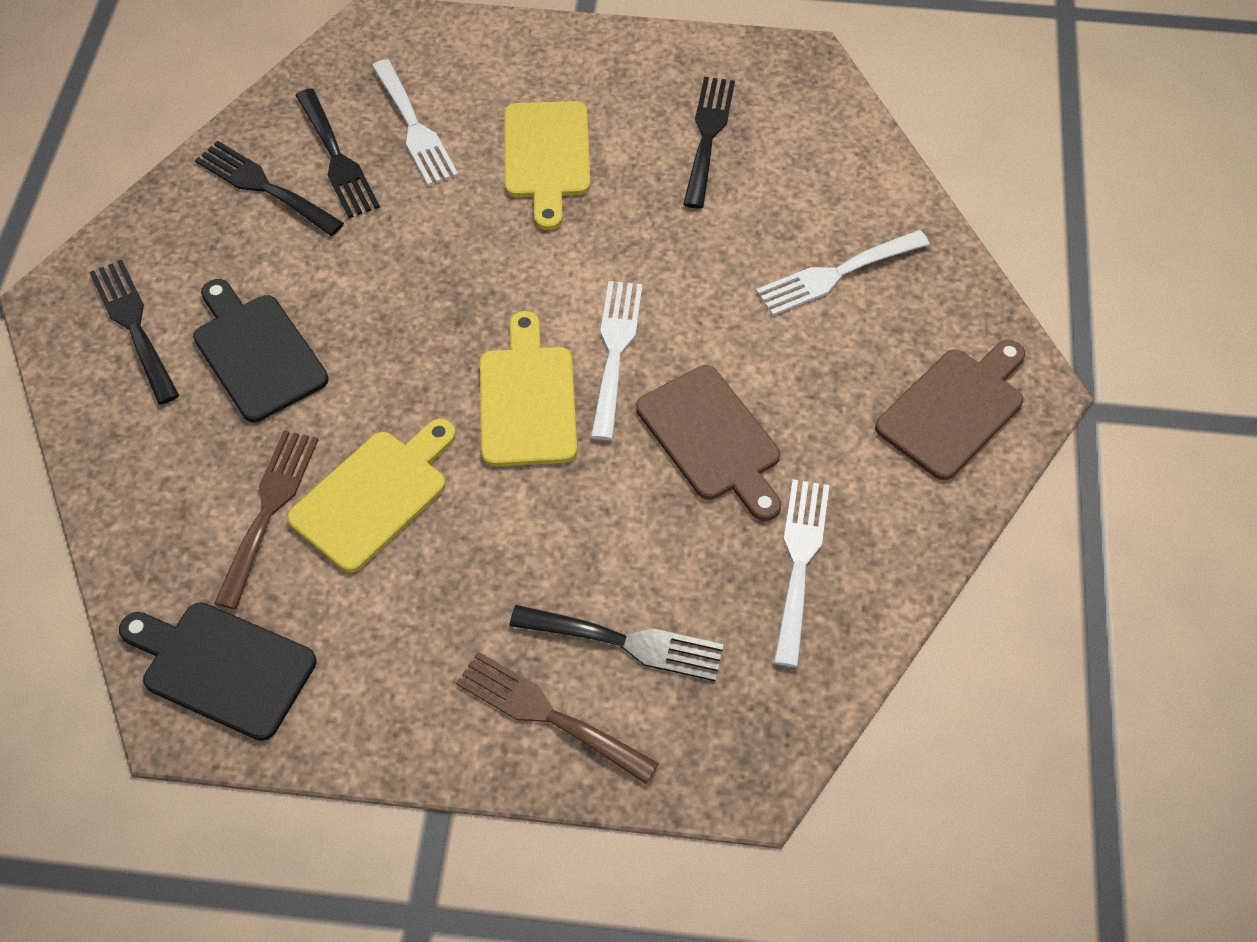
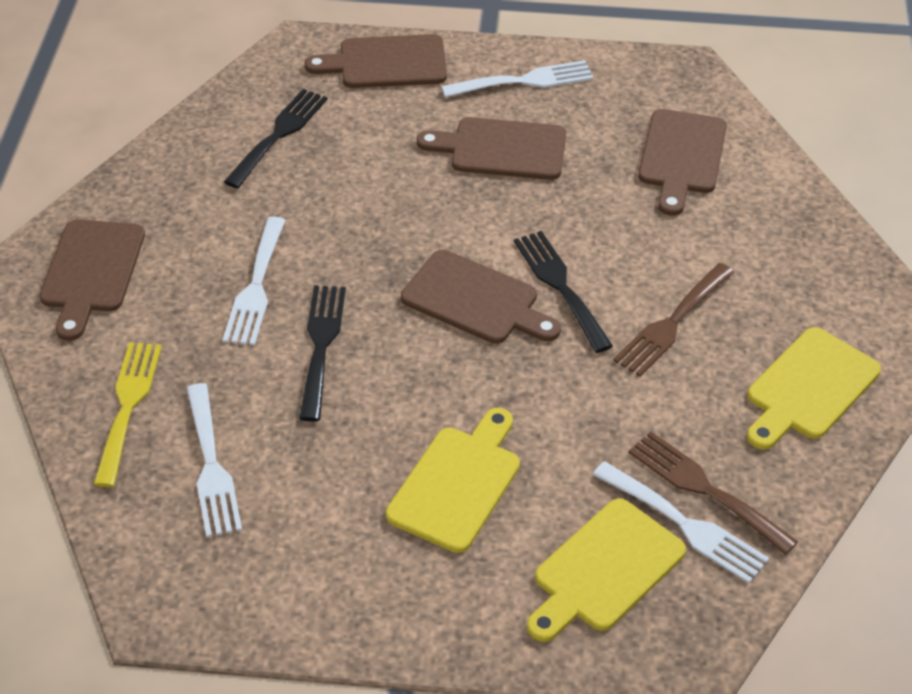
black cutting board: 2 -> 0
black fork: 5 -> 3
brown cutting board: 2 -> 5
yellow fork: 0 -> 1

